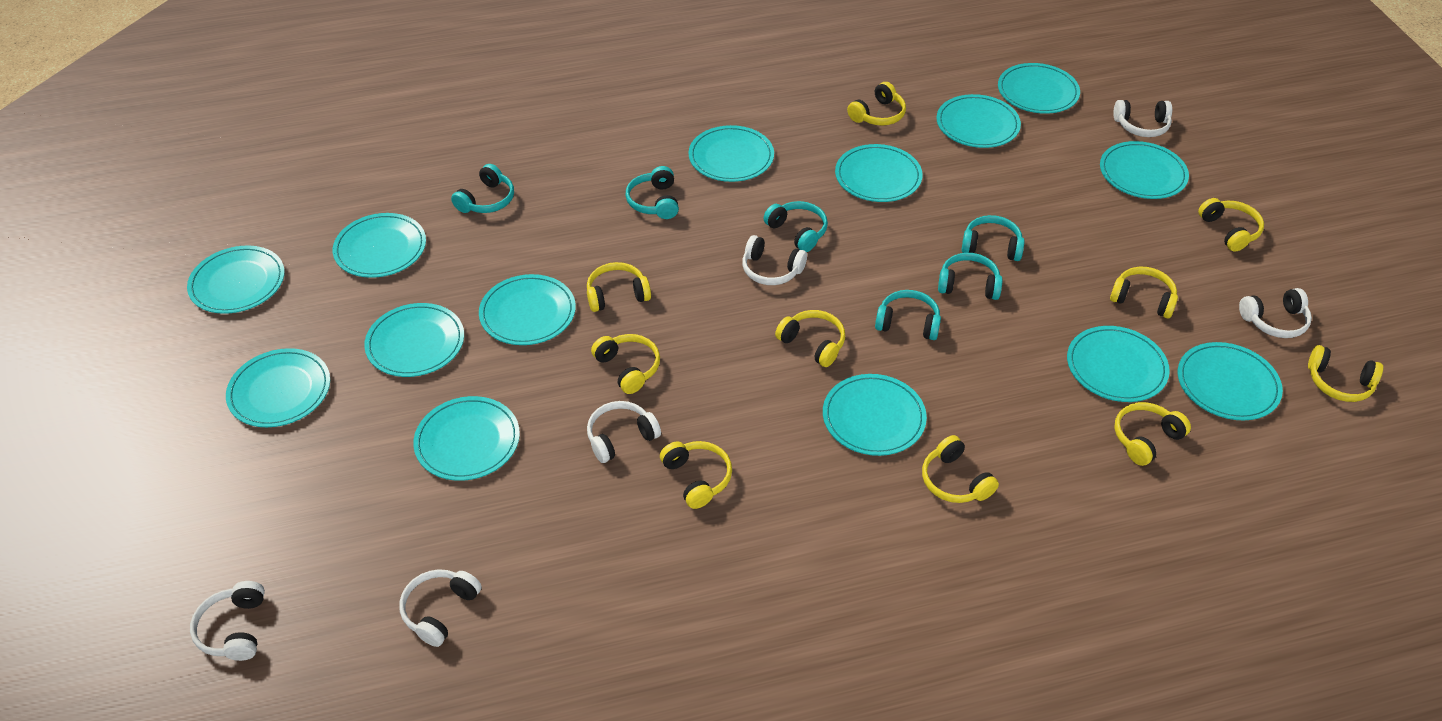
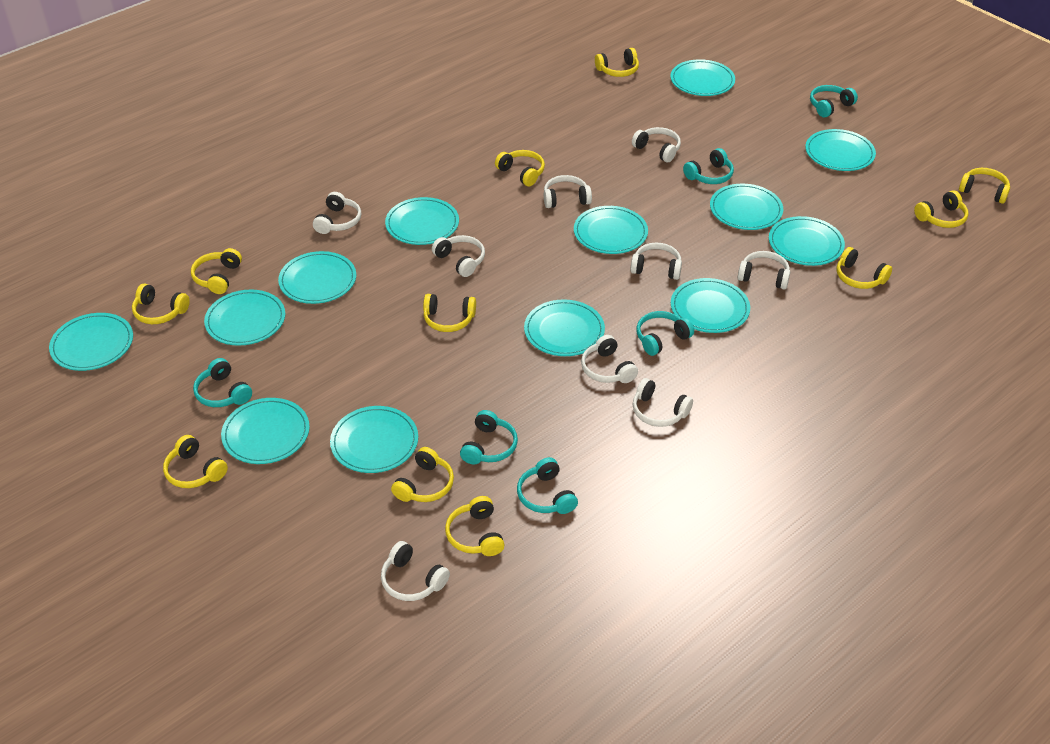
turquoise plate: 14 -> 13
white headphones: 6 -> 9
yellow headphones: 10 -> 11

